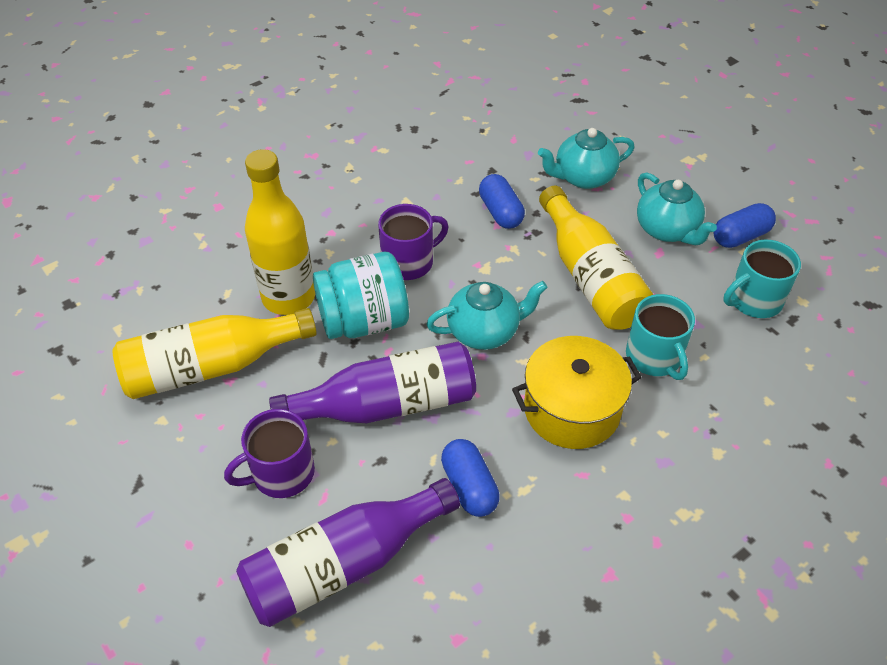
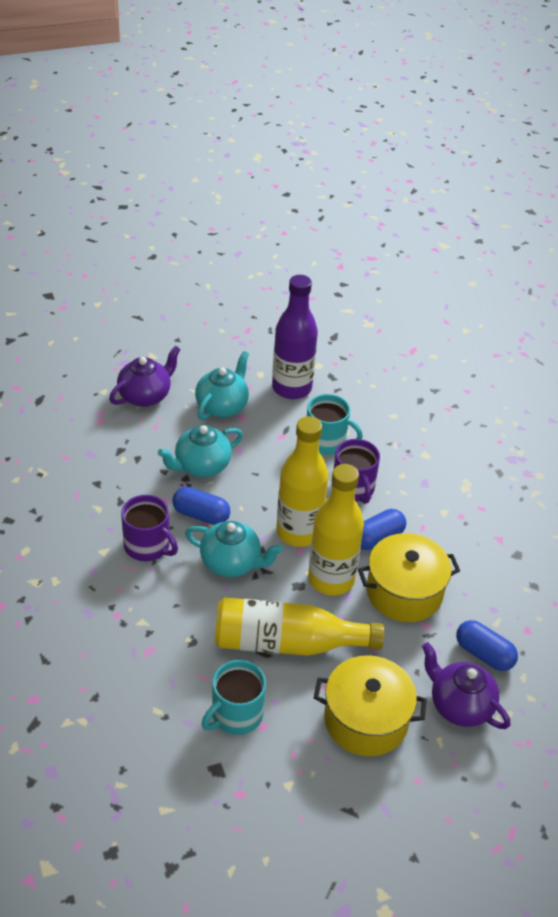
purple bottle: 2 -> 1
purple teapot: 0 -> 2
turquoise jar: 1 -> 0
yellow pot: 1 -> 2

